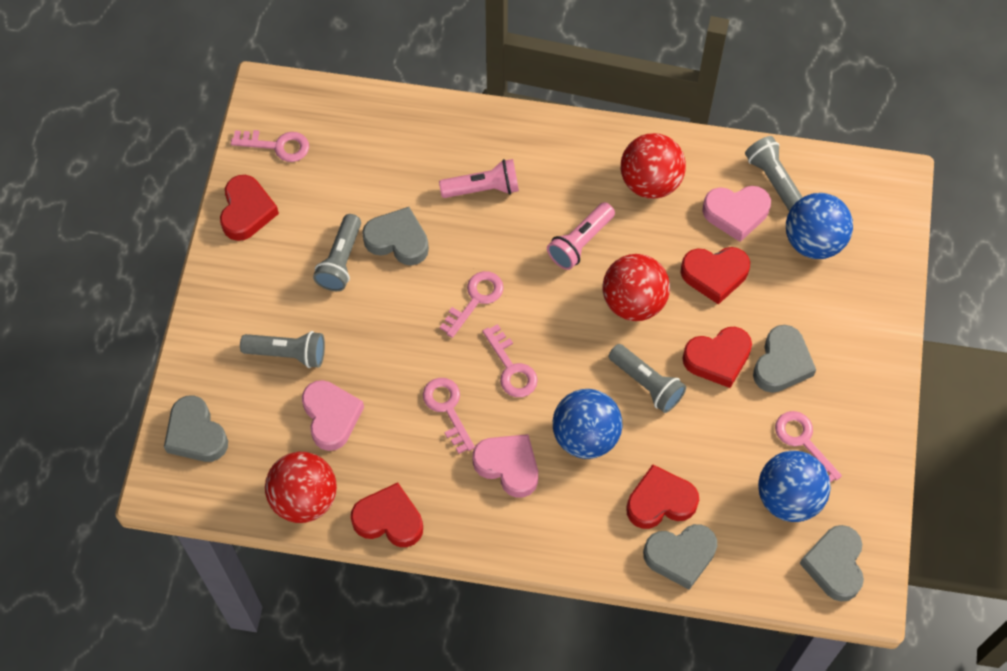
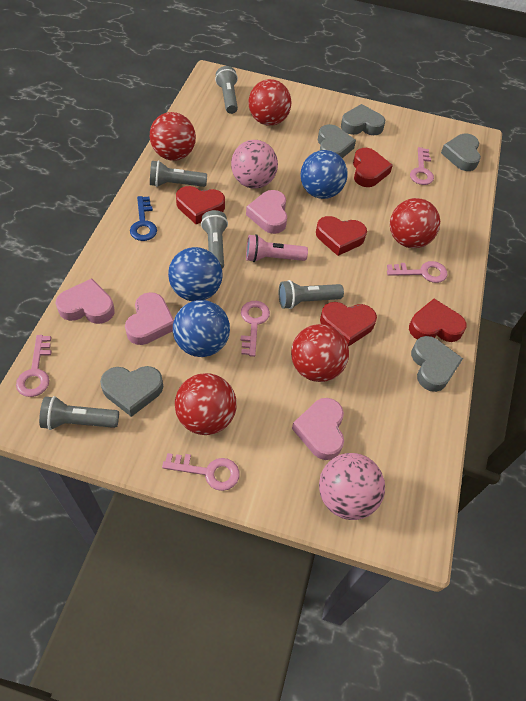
blue key: 0 -> 1
grey flashlight: 4 -> 5
pink ball: 0 -> 2
pink flashlight: 2 -> 1
pink heart: 3 -> 4
red ball: 3 -> 5

